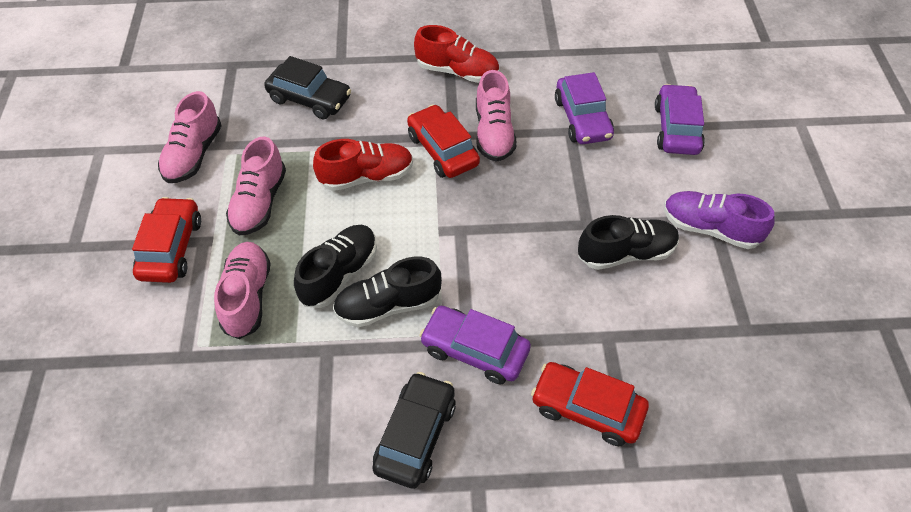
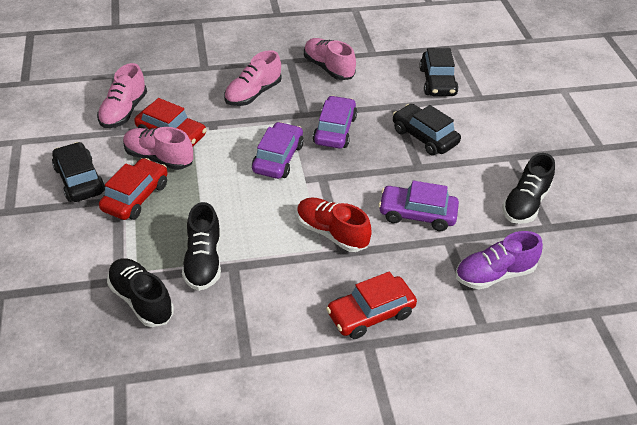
black car: 2 -> 3
red shoe: 2 -> 1

